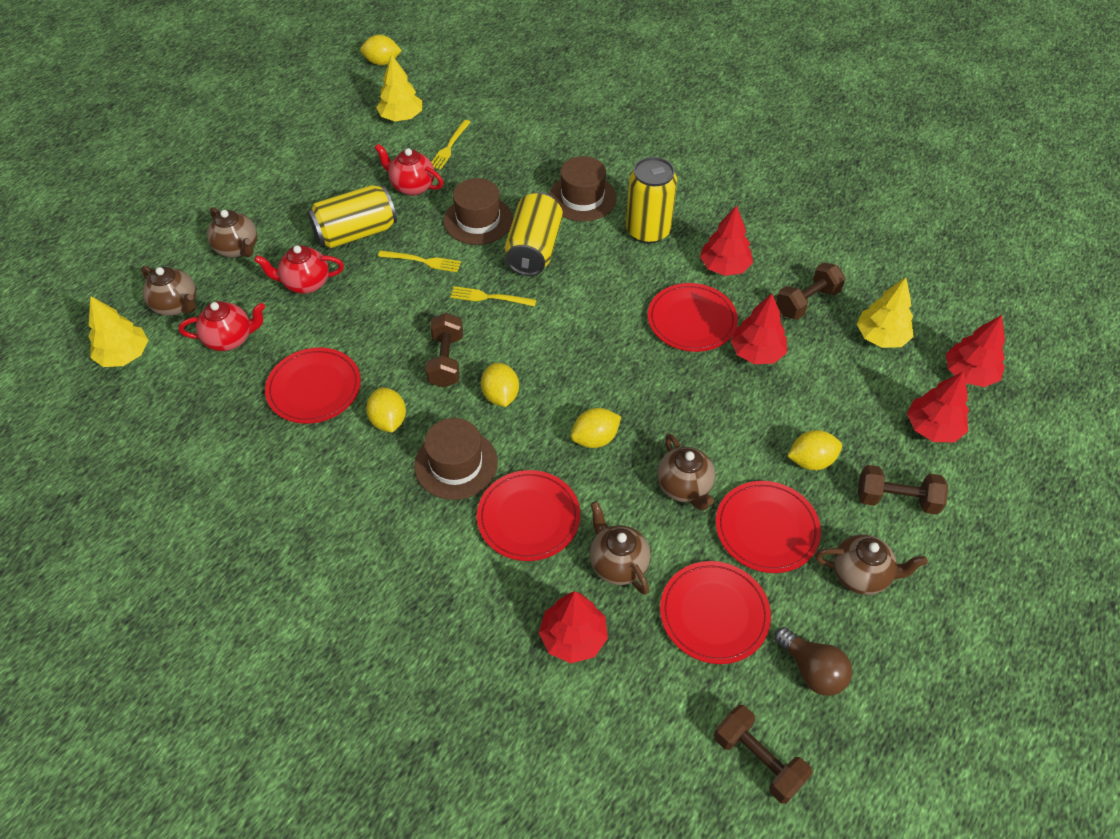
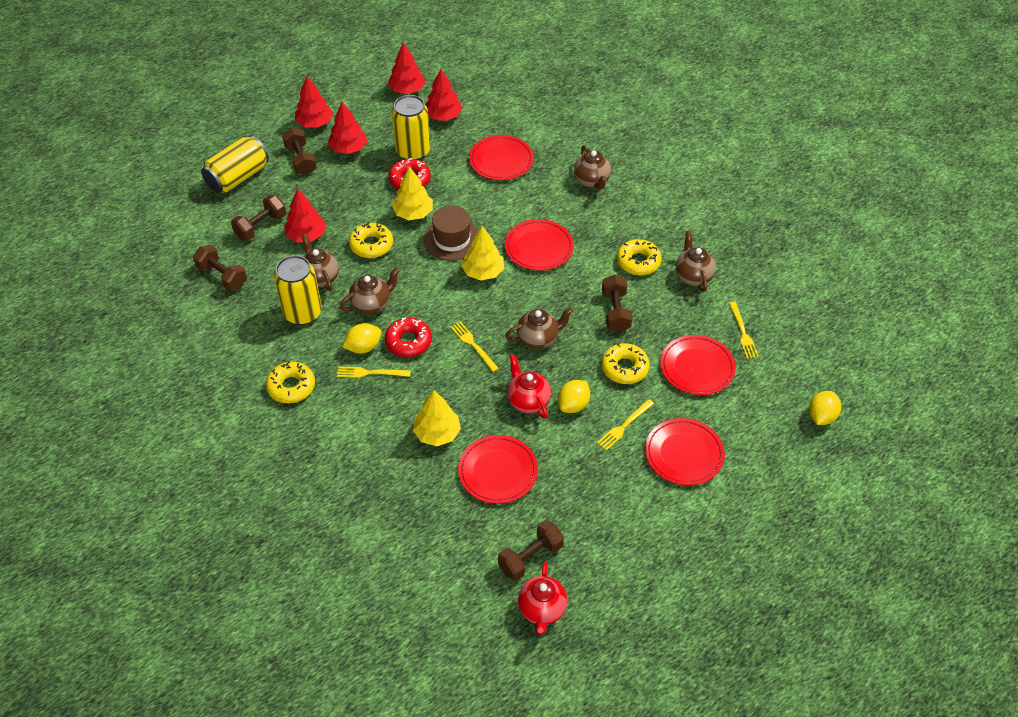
brown dumbbell: 4 -> 5
brown hat: 3 -> 1
brown light bulb: 1 -> 0
red donut: 0 -> 2
red teapot: 3 -> 2
yellow donut: 0 -> 4
yellow fork: 3 -> 4
yellow lemon: 5 -> 3

